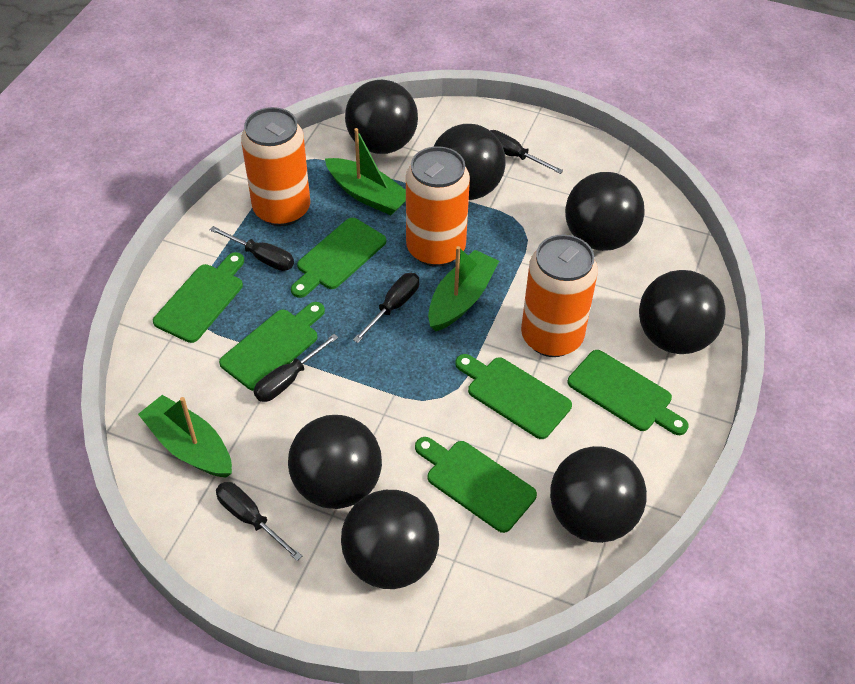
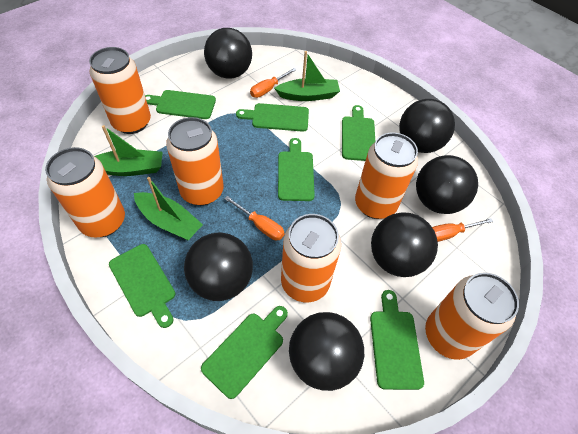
black ball: 7 -> 6
black screwdriver: 5 -> 0
green cutting board: 6 -> 7
orange can: 3 -> 6
orange screwdriver: 0 -> 3

